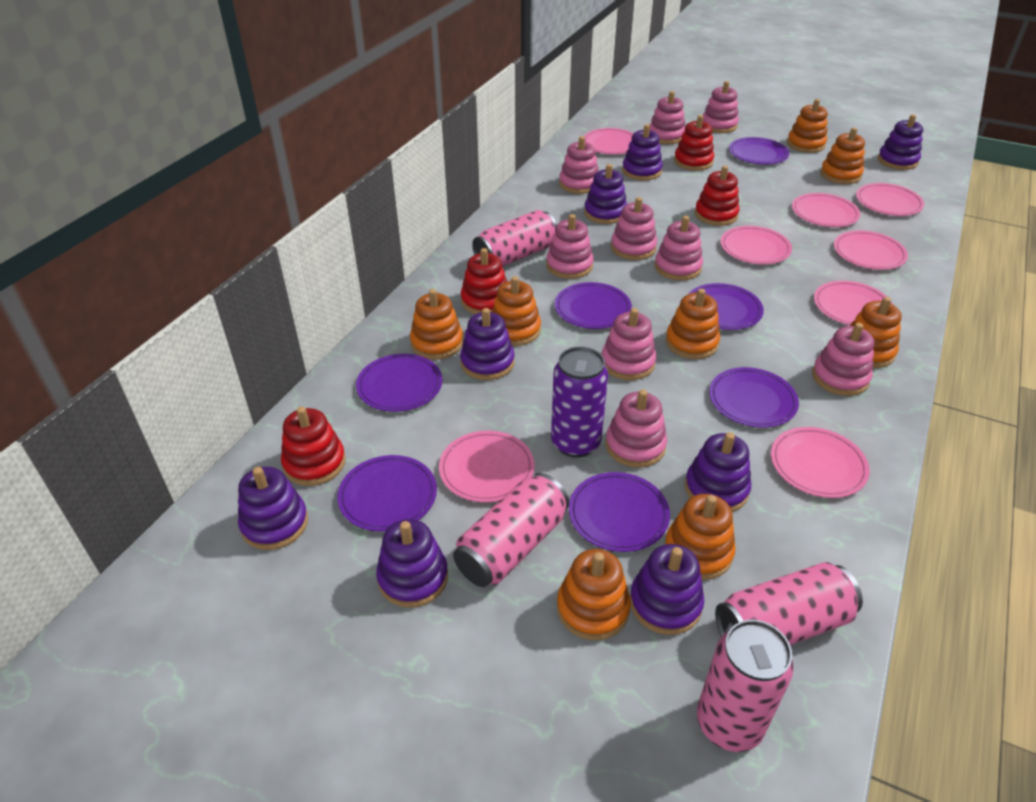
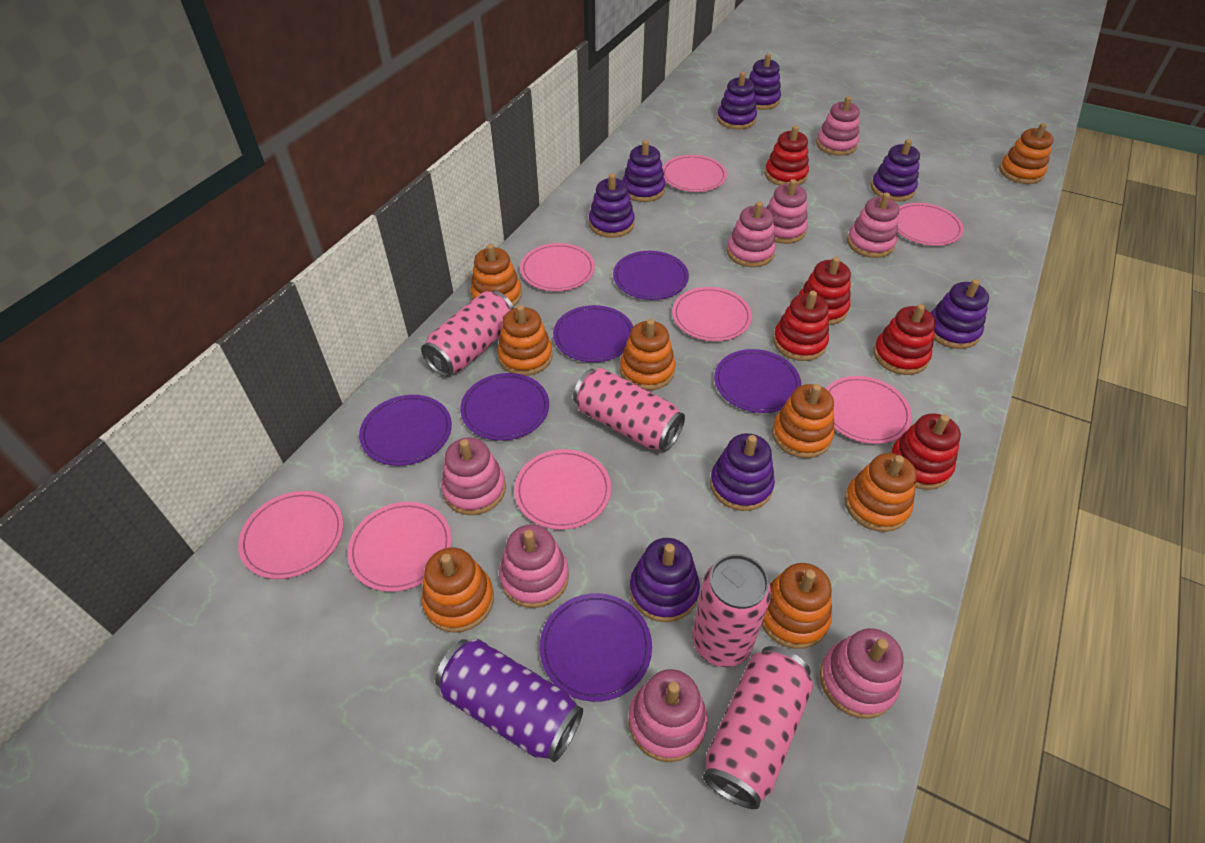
pink stacking toy: 9 -> 8
purple plate: 7 -> 6
red stacking toy: 4 -> 5

